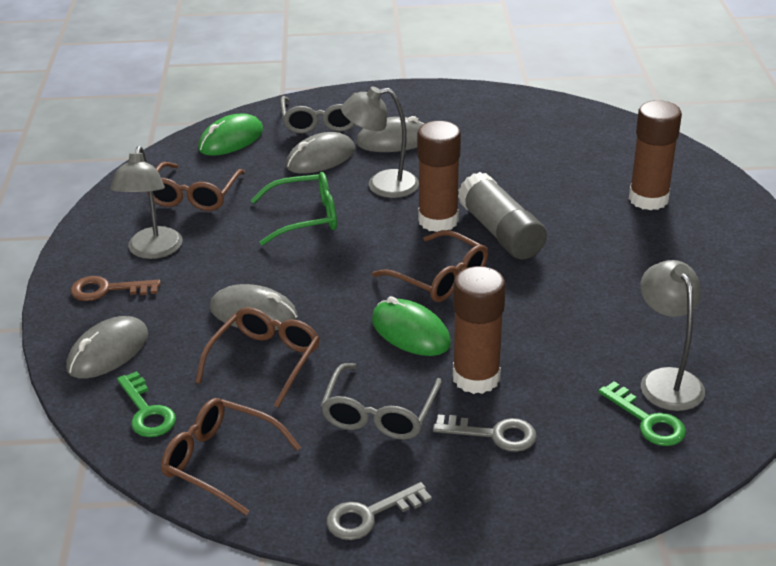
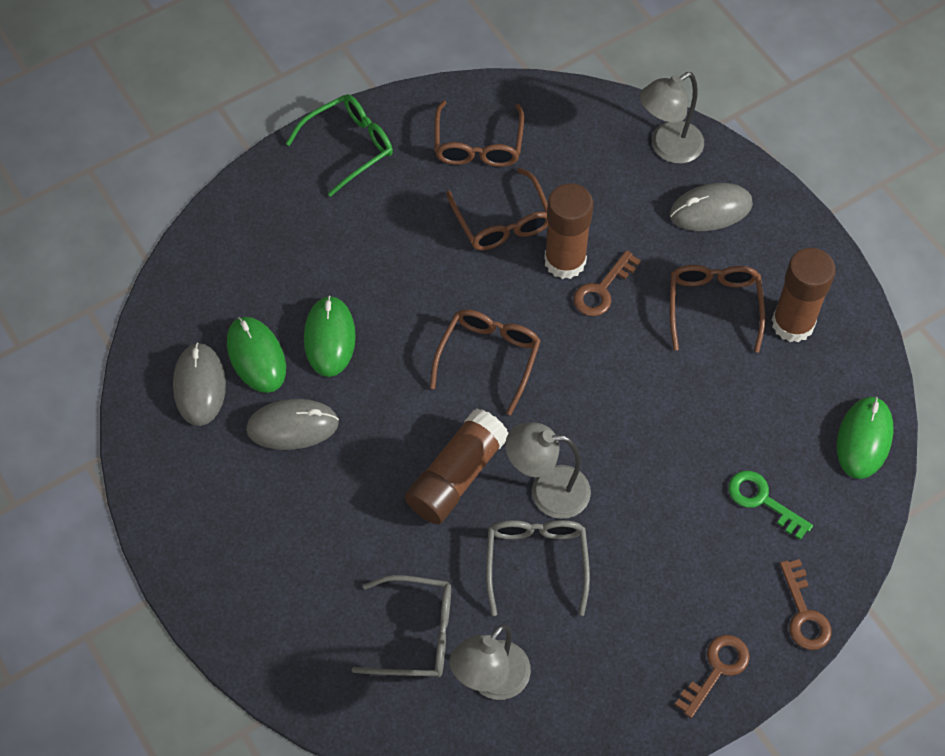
brown key: 1 -> 3
green key: 2 -> 1
green mouse: 2 -> 3
grey glue stick: 1 -> 0
grey key: 2 -> 0
grey mouse: 4 -> 3

